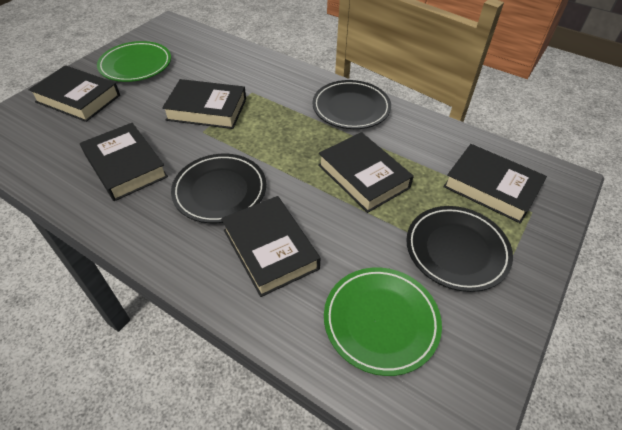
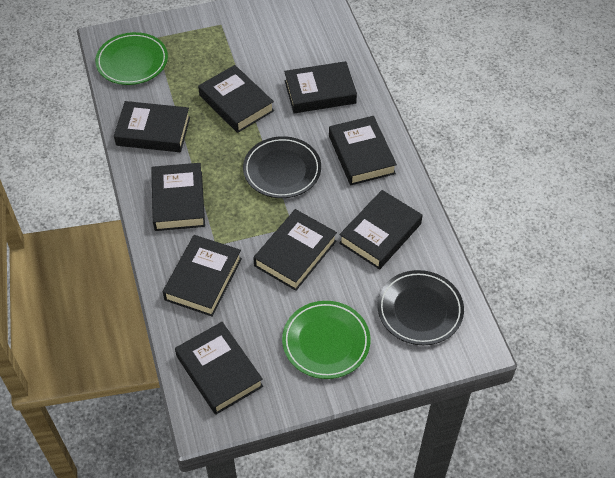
black book: 6 -> 9
black plate: 3 -> 2

